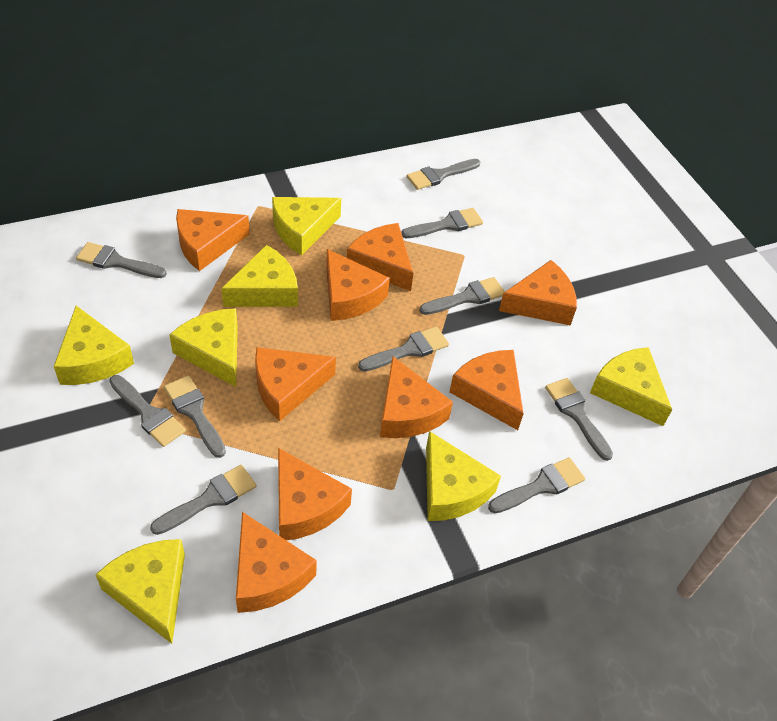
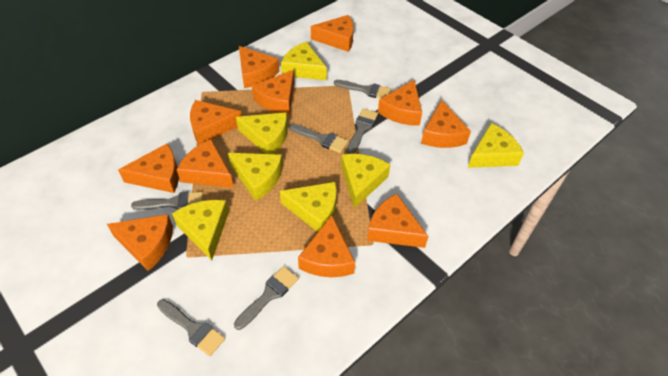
grey brush: 10 -> 6
orange cheese: 9 -> 11

